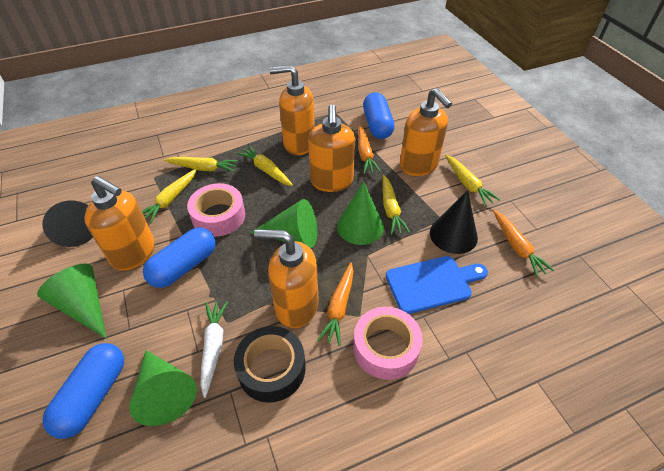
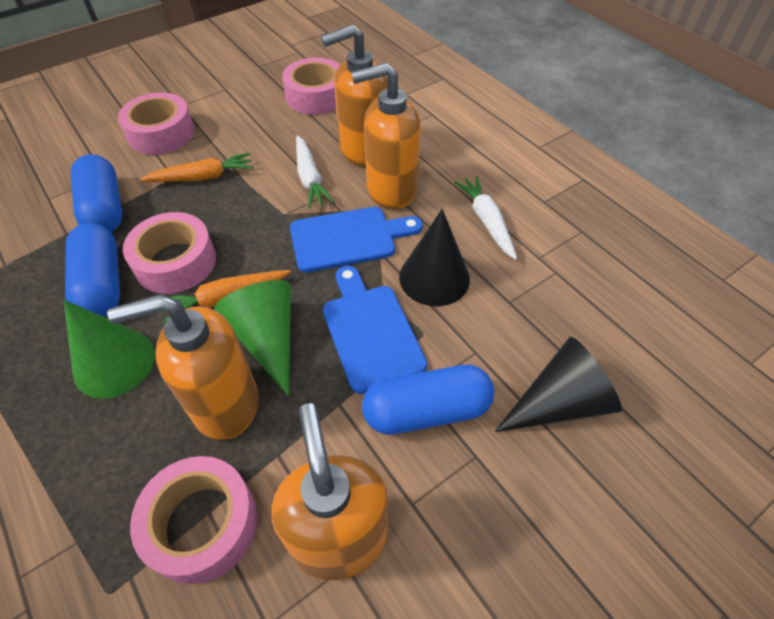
black tape: 1 -> 0
blue cutting board: 1 -> 2
green cone: 4 -> 2
orange carrot: 3 -> 2
orange soap dispenser: 5 -> 4
pink tape: 2 -> 4
white carrot: 1 -> 2
yellow carrot: 5 -> 0

